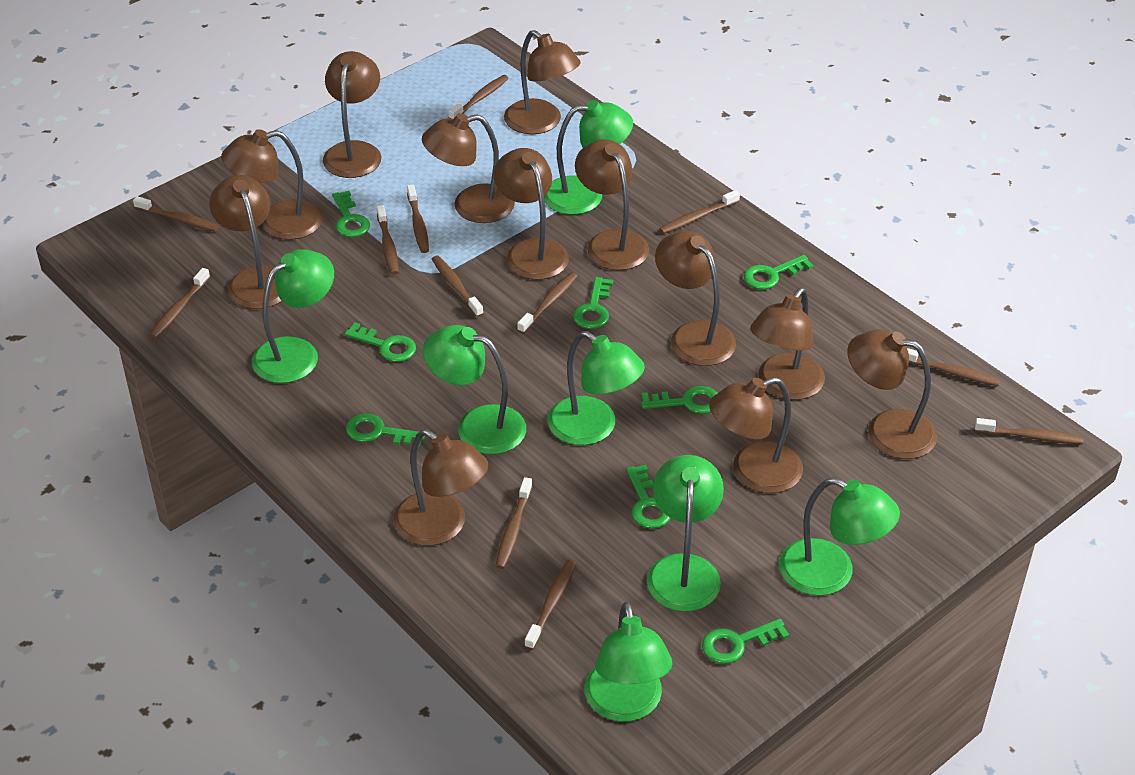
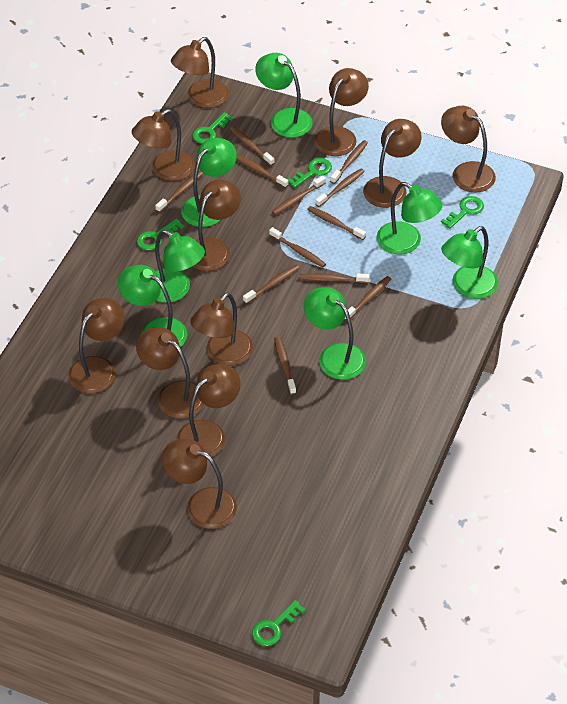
brown lamp: 12 -> 11
green key: 8 -> 5

